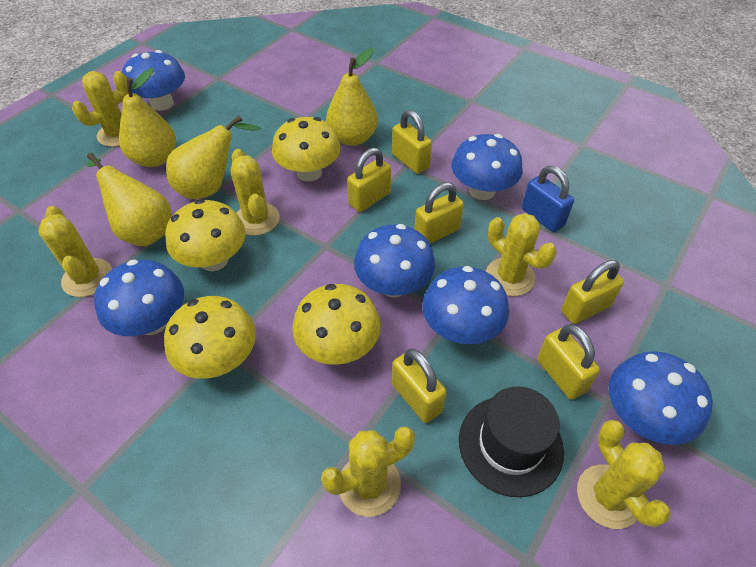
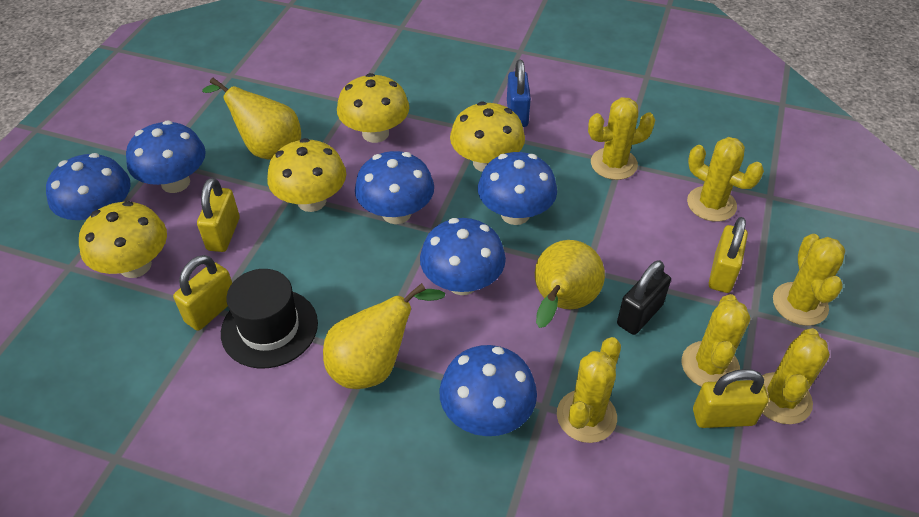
black padlock: 0 -> 1
yellow padlock: 6 -> 4
yellow pear: 4 -> 3

